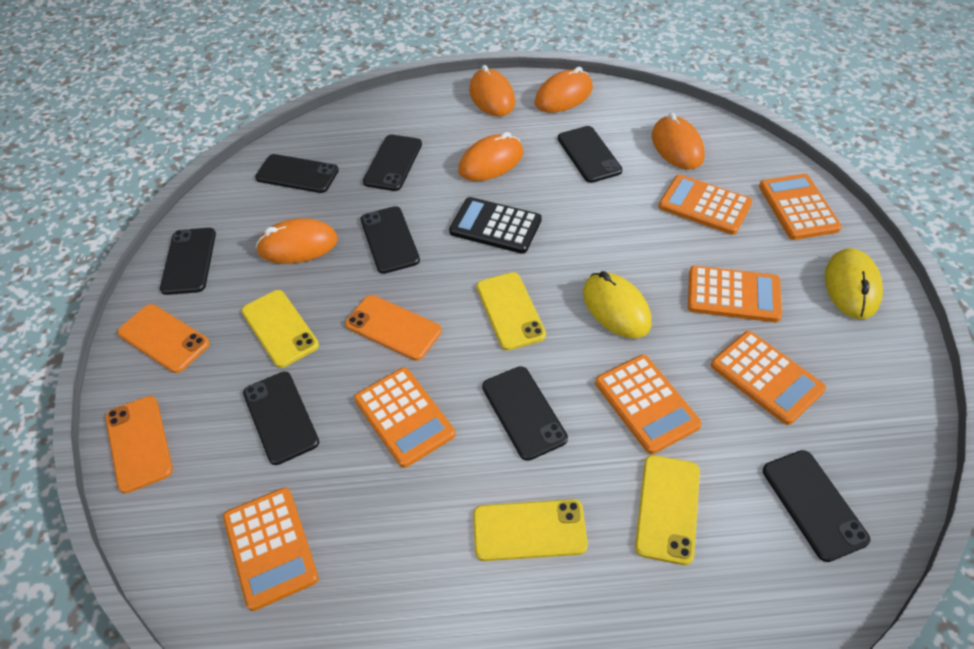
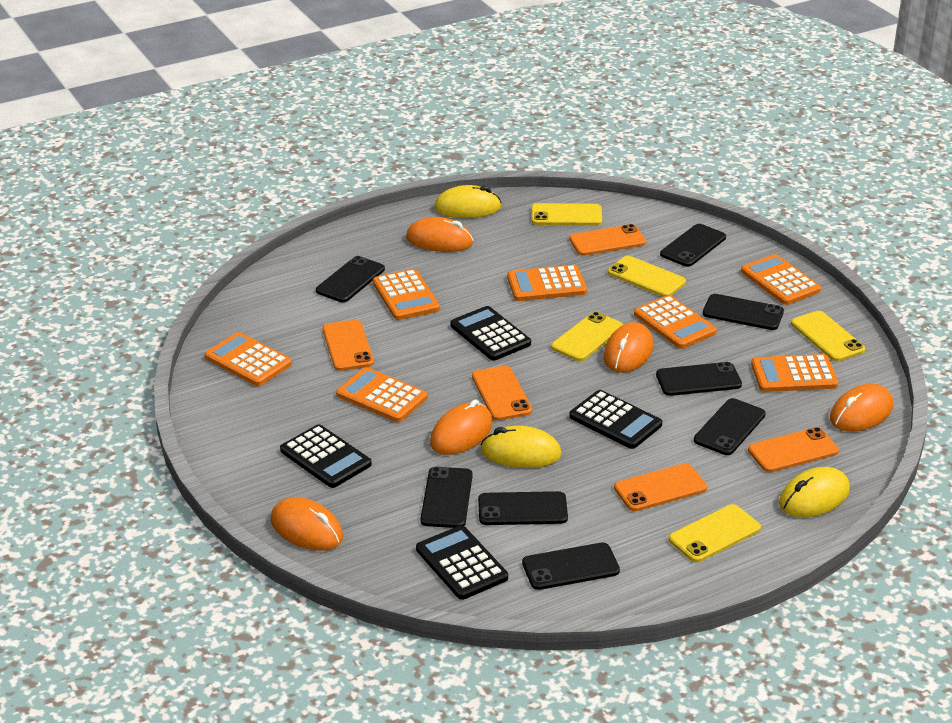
black calculator: 1 -> 4
orange phone: 3 -> 5
yellow mouse: 2 -> 3
yellow phone: 4 -> 5

